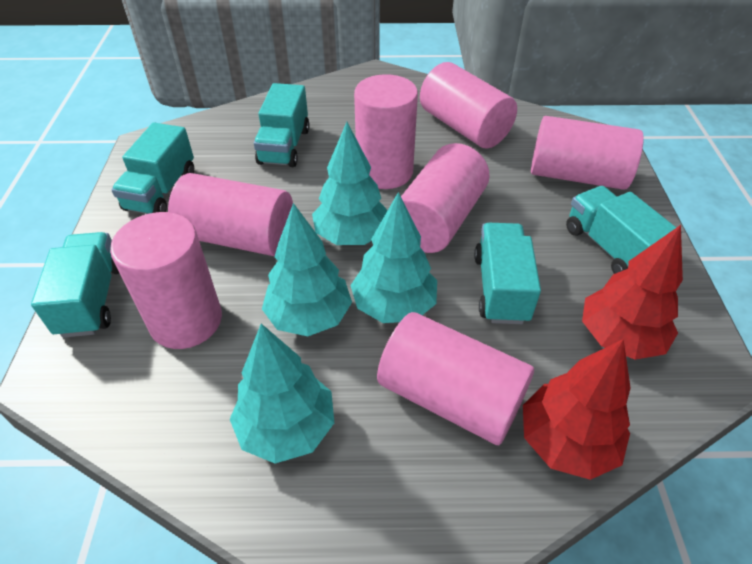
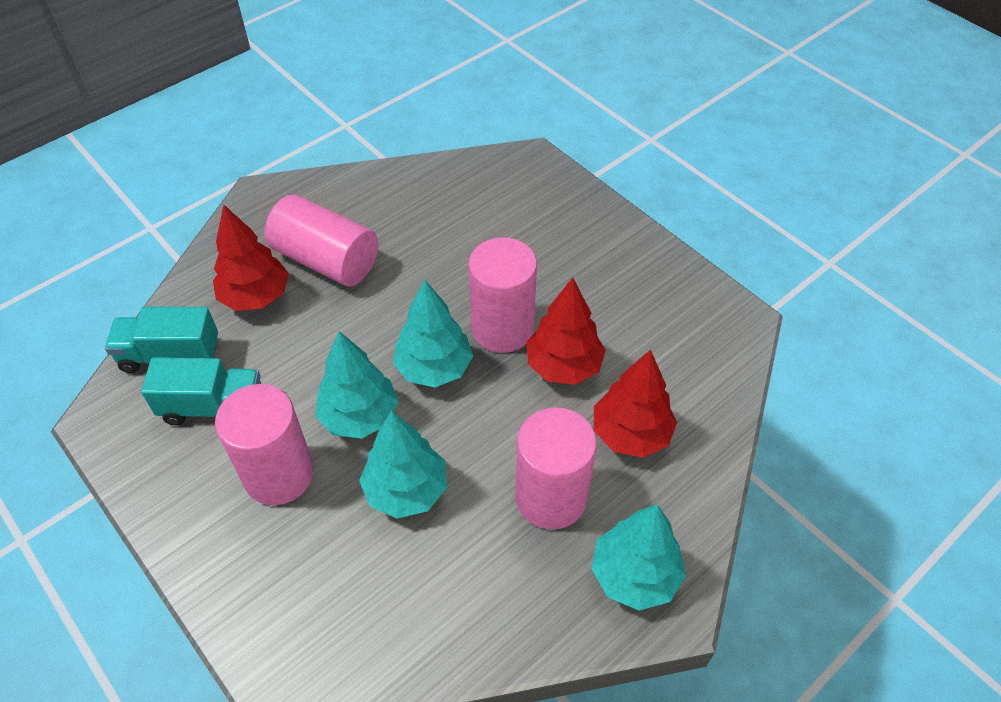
pink cylinder: 7 -> 4
red tree: 2 -> 3
turquoise truck: 5 -> 2

